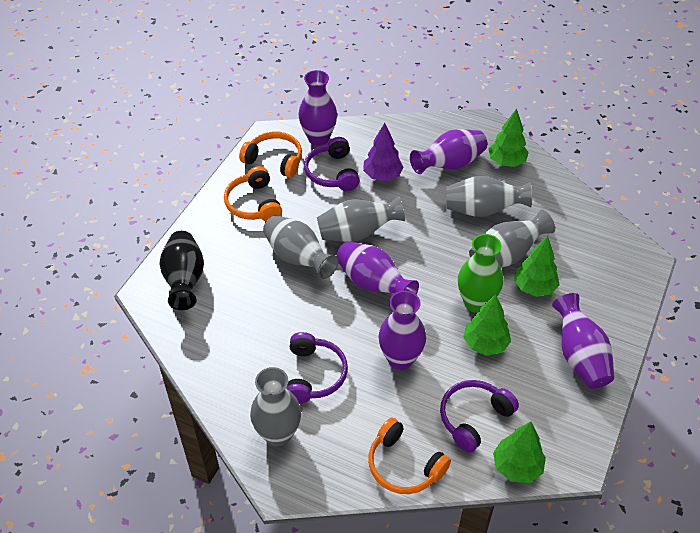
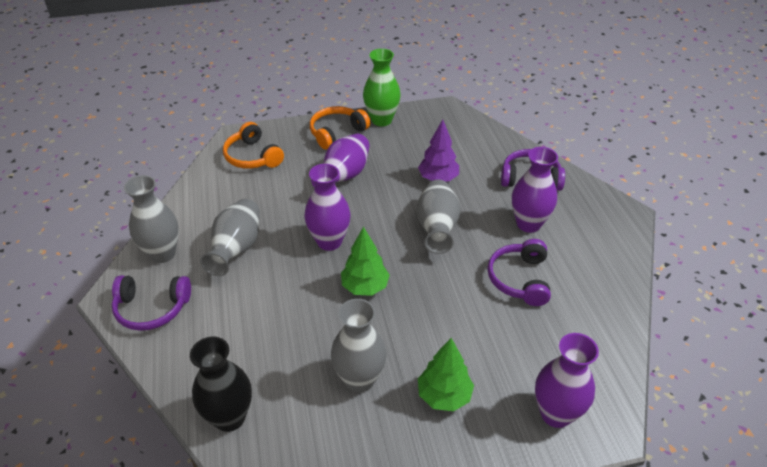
green tree: 4 -> 2
grey vase: 5 -> 4
orange headphones: 3 -> 2
purple vase: 5 -> 4

